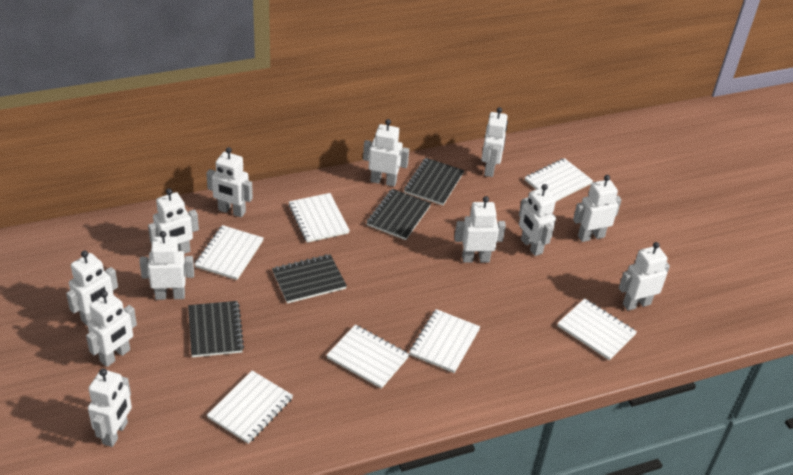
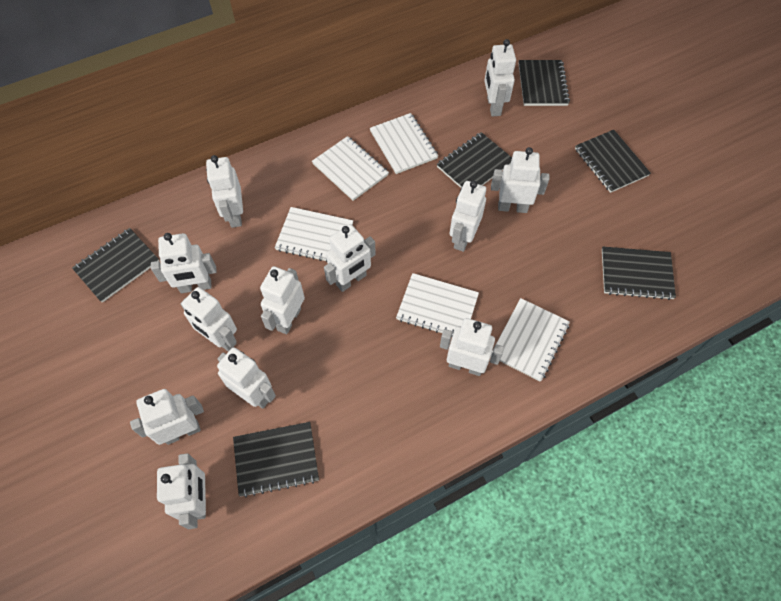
black notebook: 4 -> 6
white notebook: 7 -> 5

